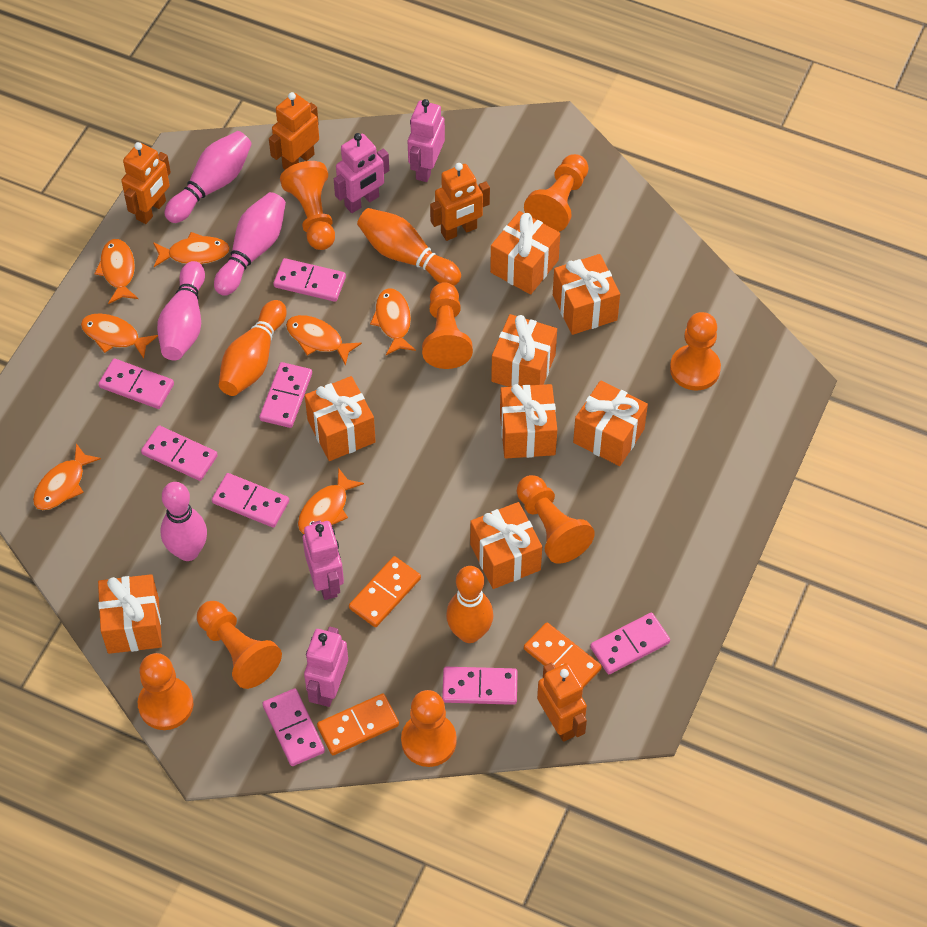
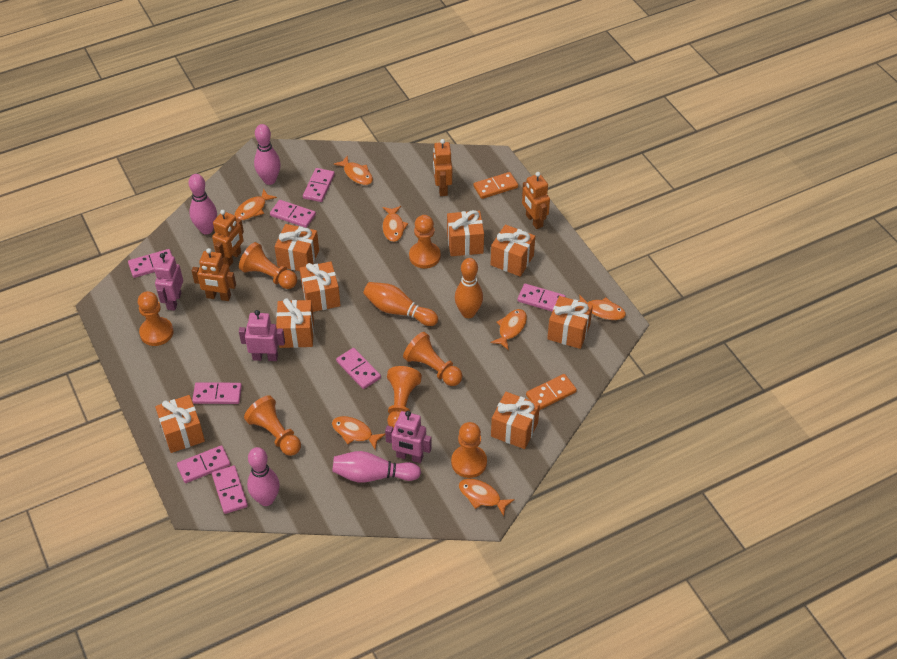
orange bowling pin: 3 -> 2
orange domino: 3 -> 2
orange pawn: 8 -> 7
pink robot: 4 -> 3

